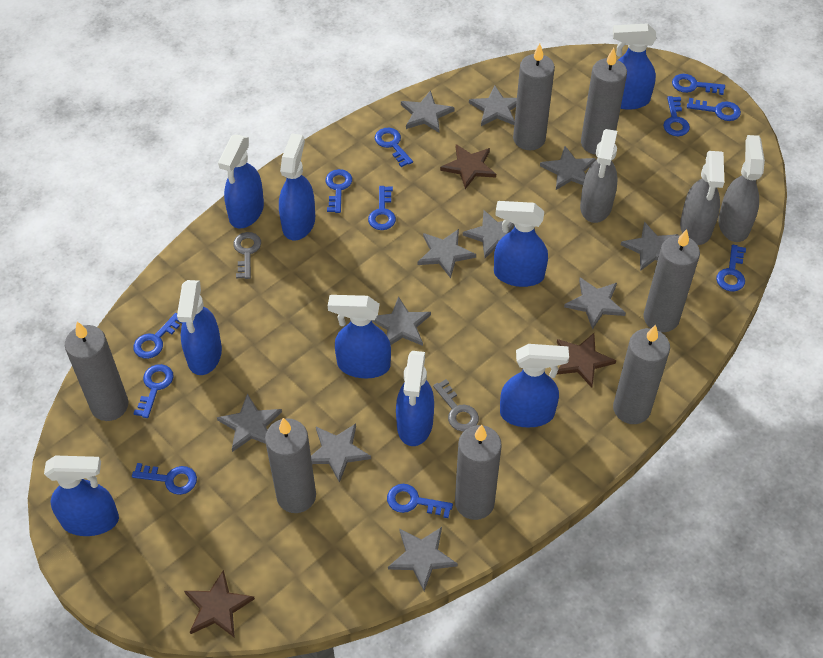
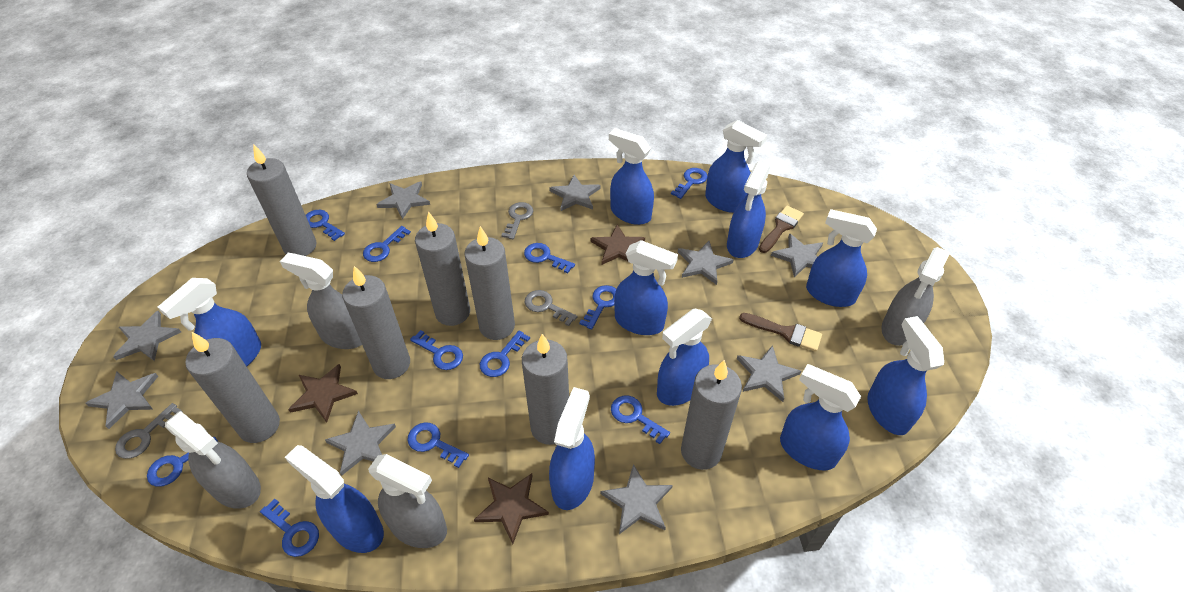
blue spray bottle: 9 -> 11
brown brush: 0 -> 2
grey key: 2 -> 3
grey spray bottle: 3 -> 4
grey star: 11 -> 9

